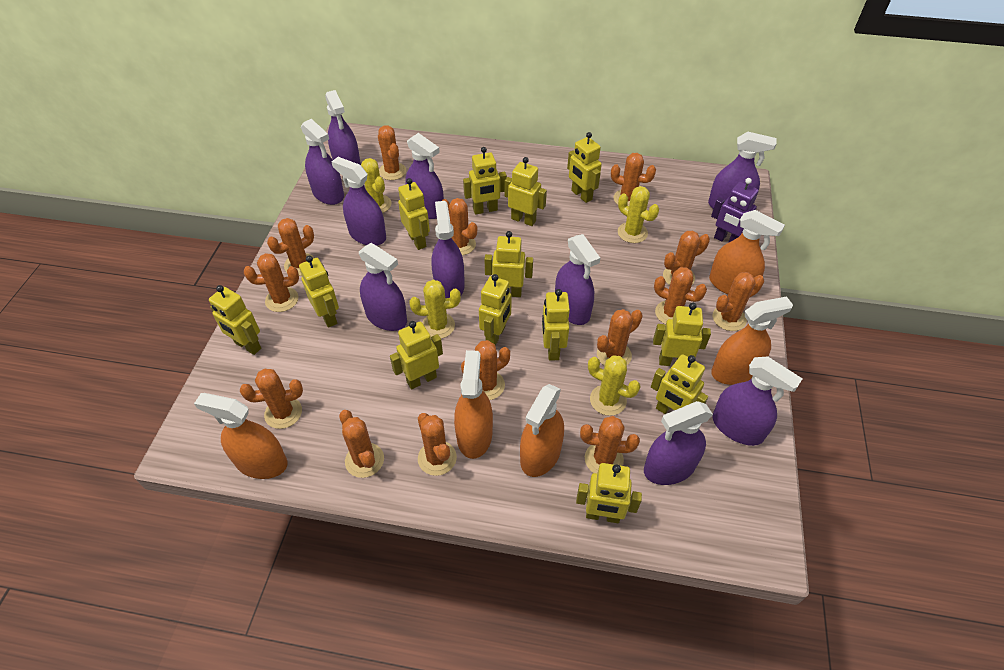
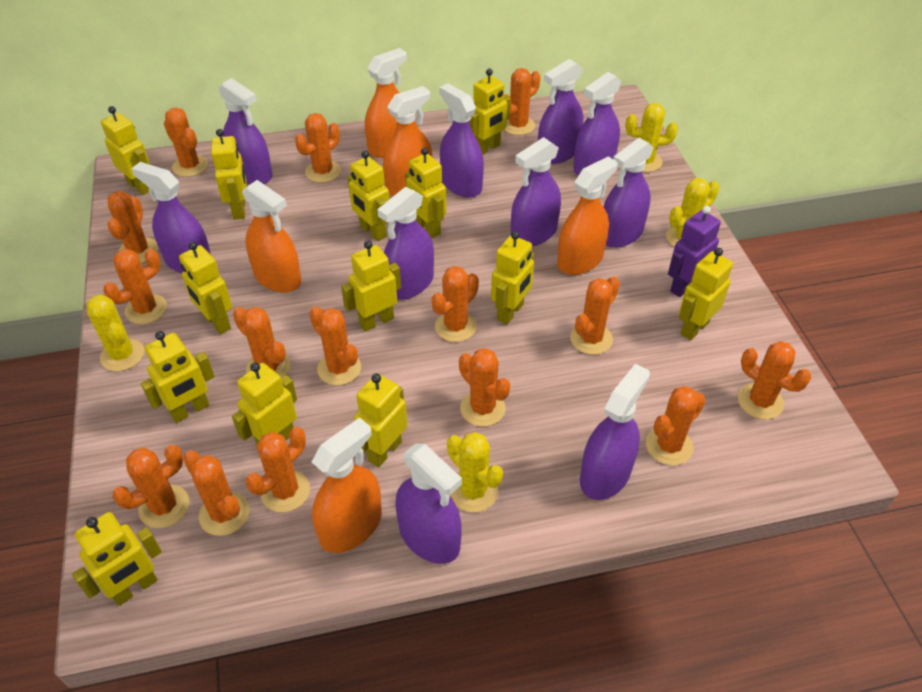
orange cactus: 14 -> 15

